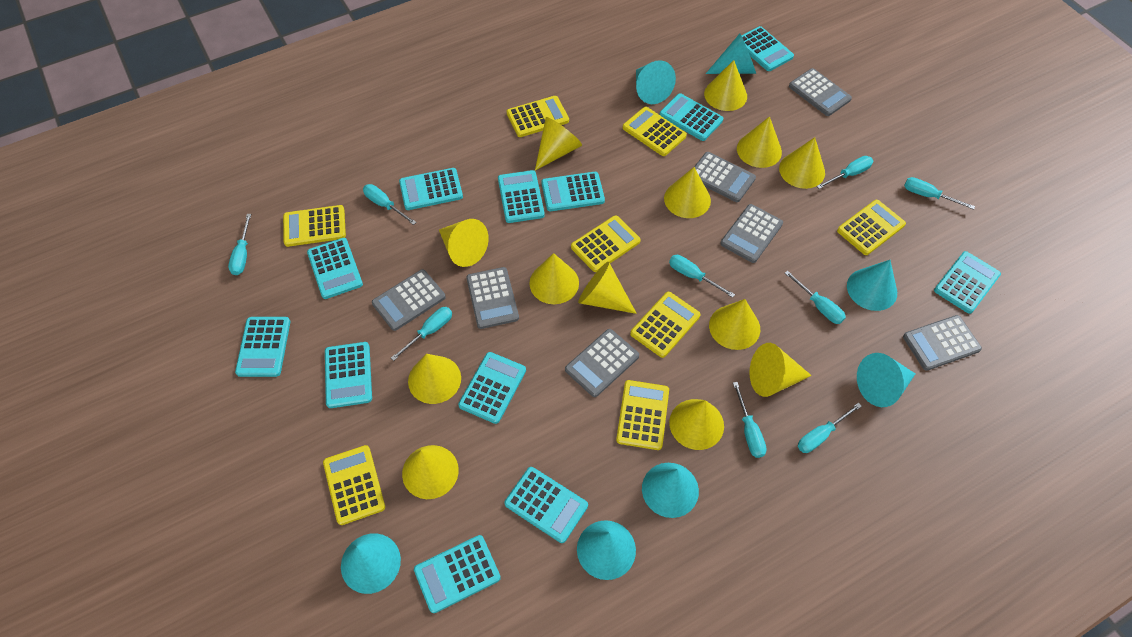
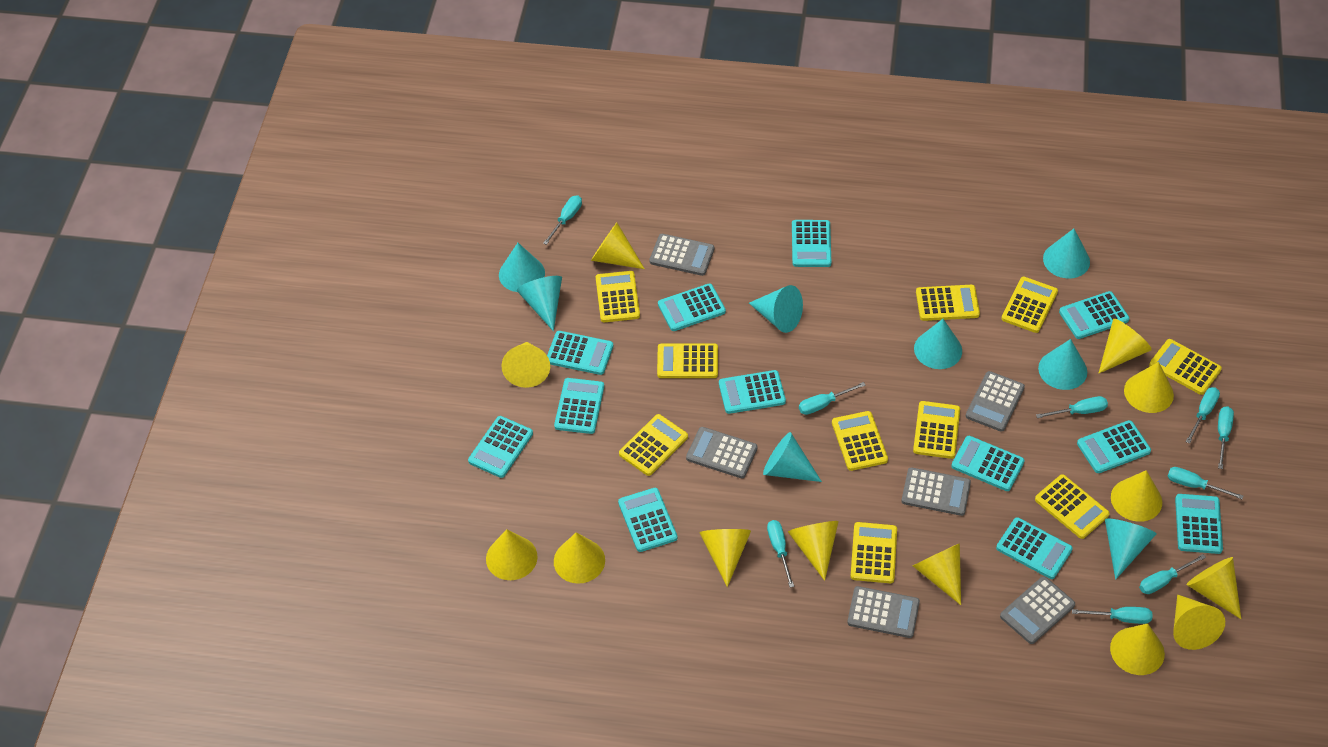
grey calculator: 7 -> 6
turquoise cone: 7 -> 8
yellow calculator: 8 -> 10

